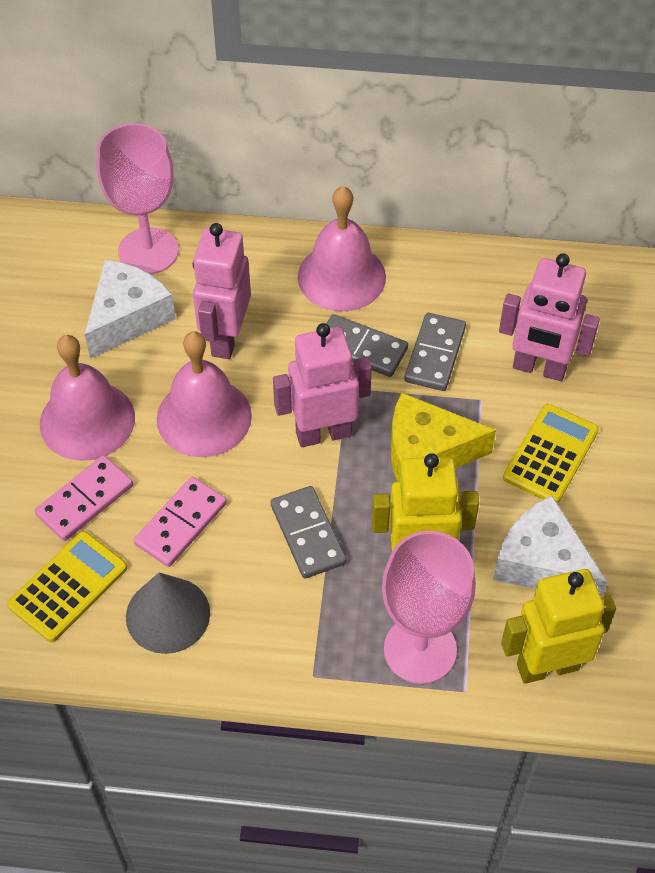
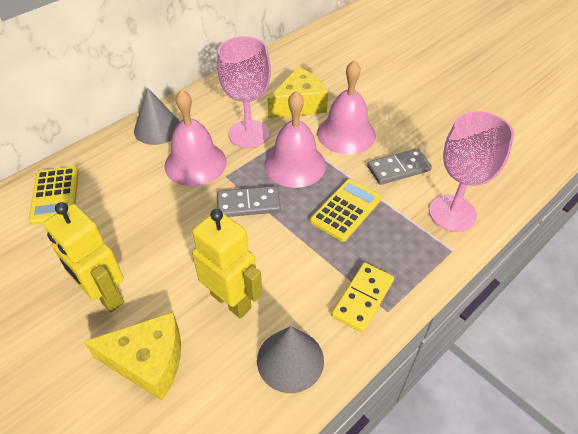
grey cone: 1 -> 2
grey domino: 3 -> 2
pink domino: 2 -> 0
pink robot: 3 -> 0
white cheese: 2 -> 0
yellow cheese: 1 -> 2
yellow domino: 0 -> 1

